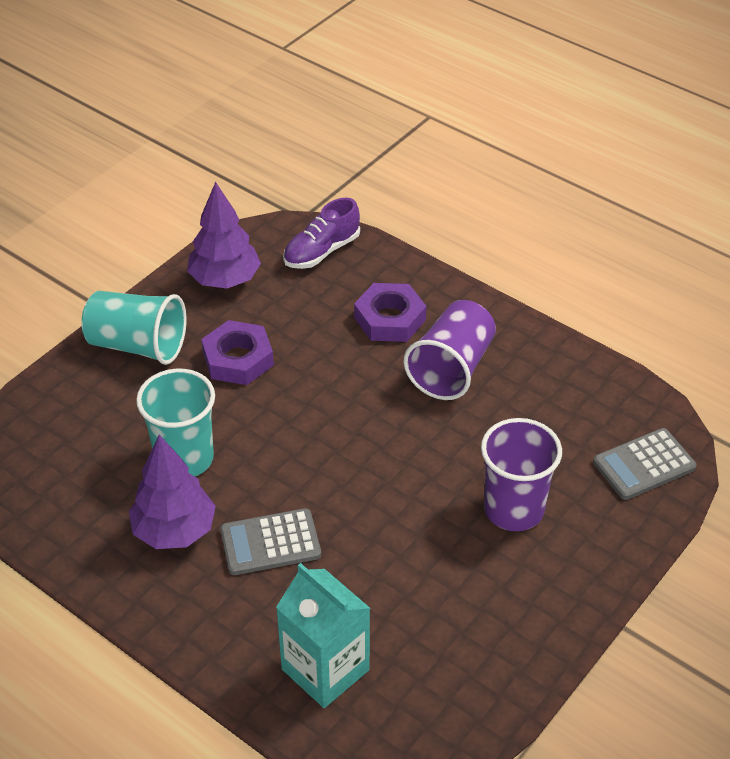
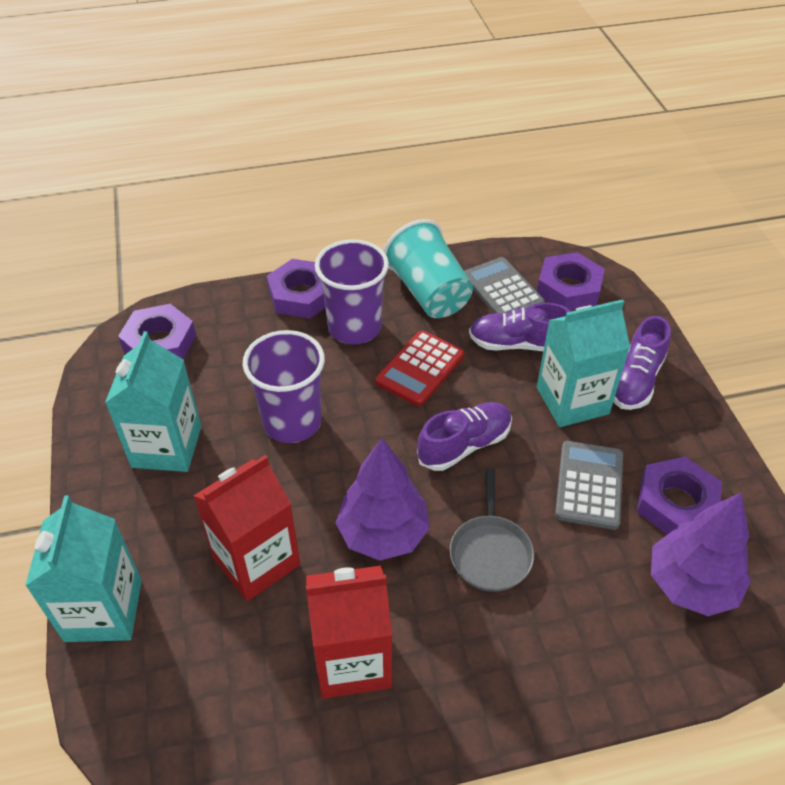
grey pan: 0 -> 1
purple nut: 2 -> 4
purple shoe: 1 -> 3
red calculator: 0 -> 1
red carton: 0 -> 2
turquoise carton: 1 -> 3
turquoise cup: 2 -> 1

